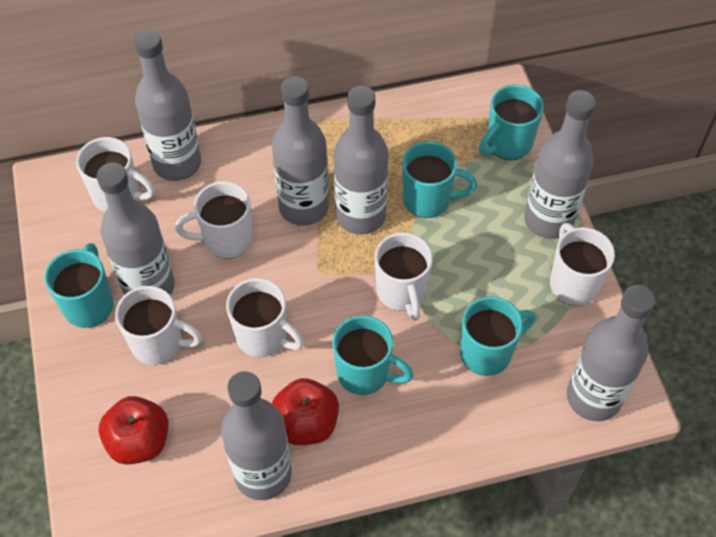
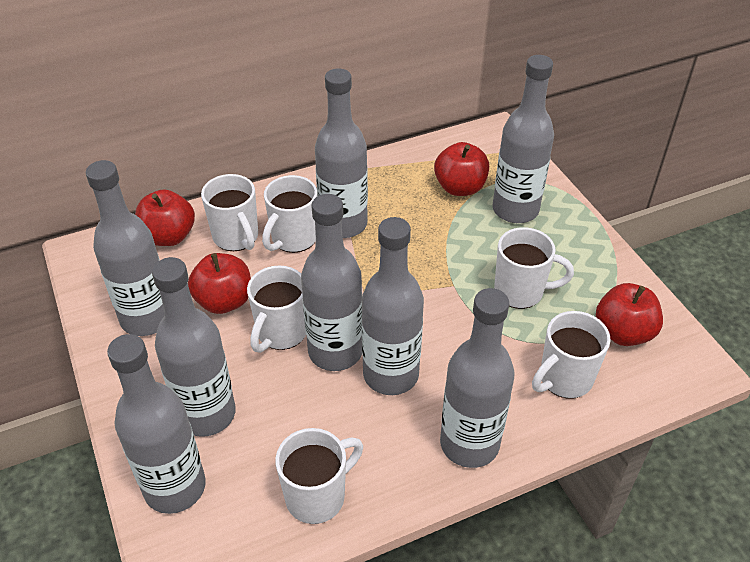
grey bottle: 7 -> 8
red apple: 2 -> 4
turquoise mug: 5 -> 0

